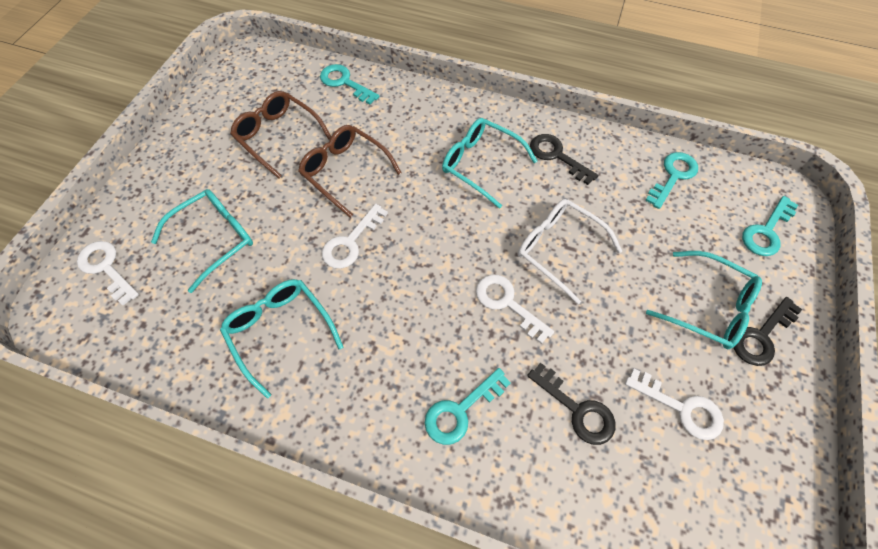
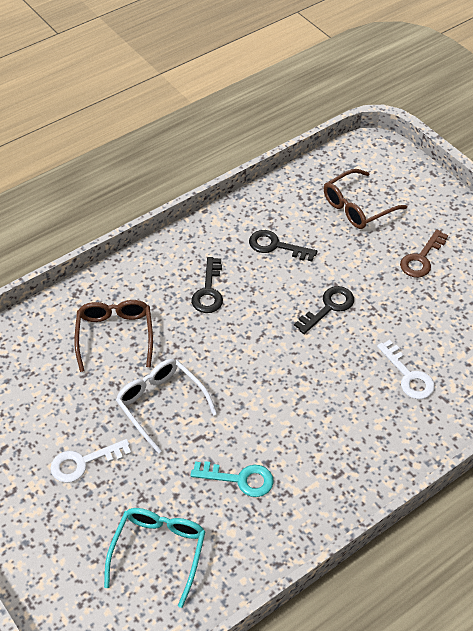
brown key: 0 -> 1
turquoise glasses: 4 -> 1
turquoise key: 4 -> 1
white key: 4 -> 2

